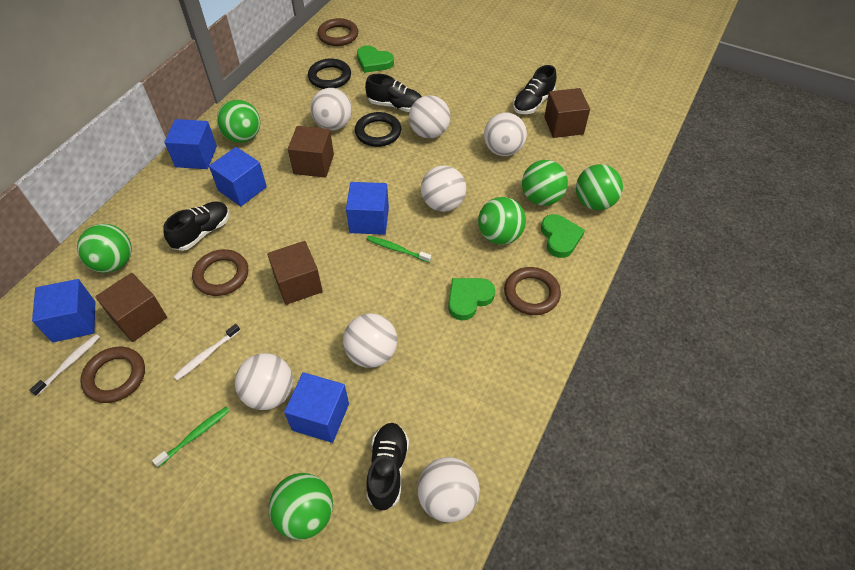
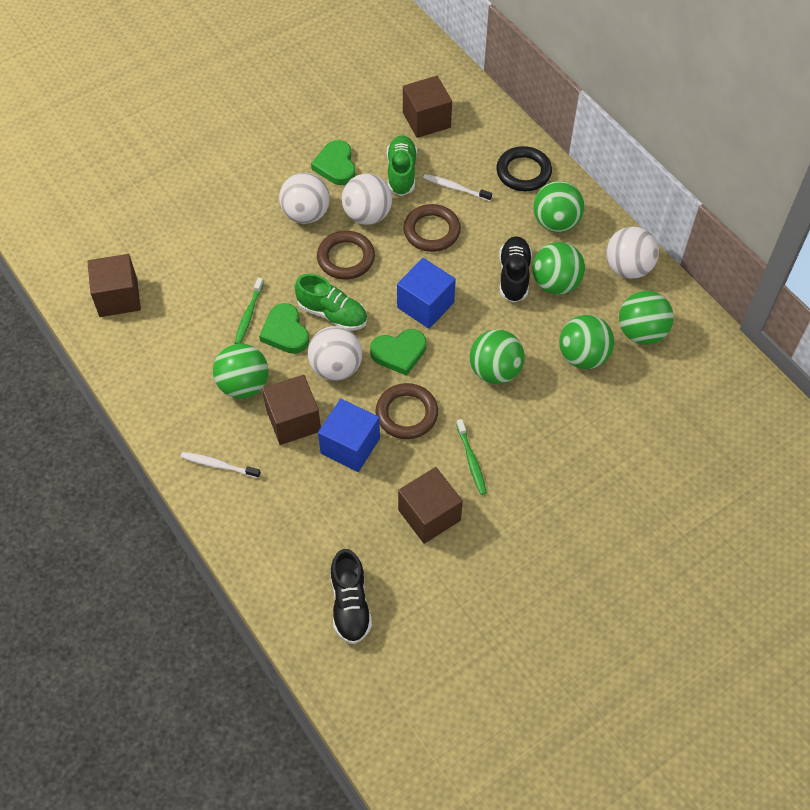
black ring: 2 -> 1
black shoe: 4 -> 2
blue cube: 5 -> 2
brown ring: 4 -> 3
green shoe: 0 -> 2
white ball: 7 -> 4

